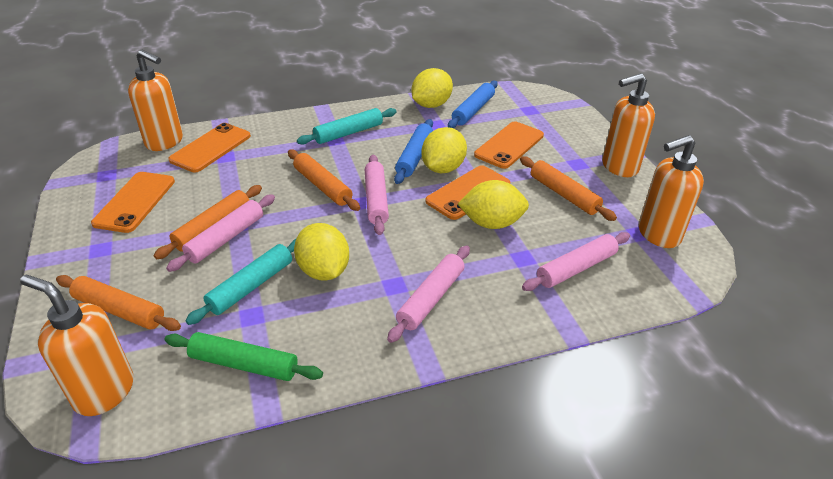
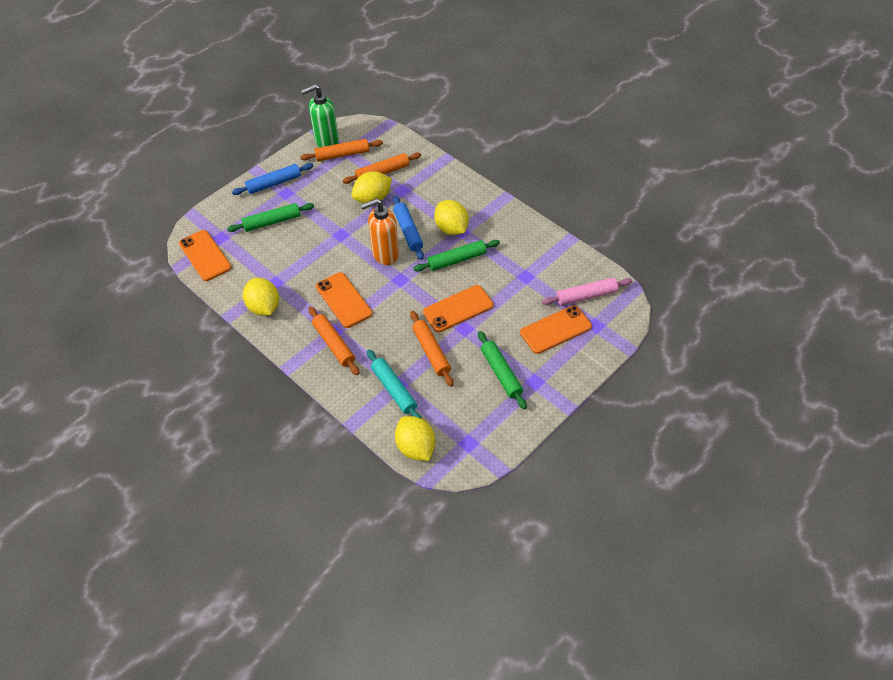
green rolling pin: 1 -> 3
green soap dispenser: 0 -> 1
orange soap dispenser: 4 -> 1
pink rolling pin: 4 -> 1
turquoise rolling pin: 2 -> 1

